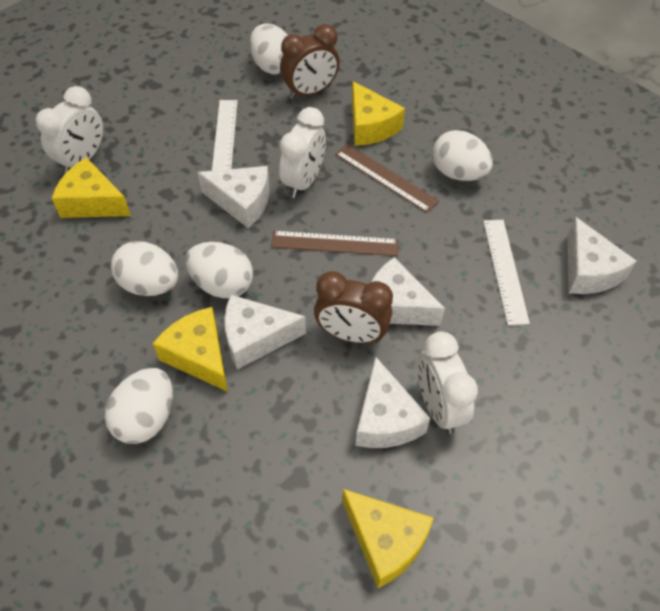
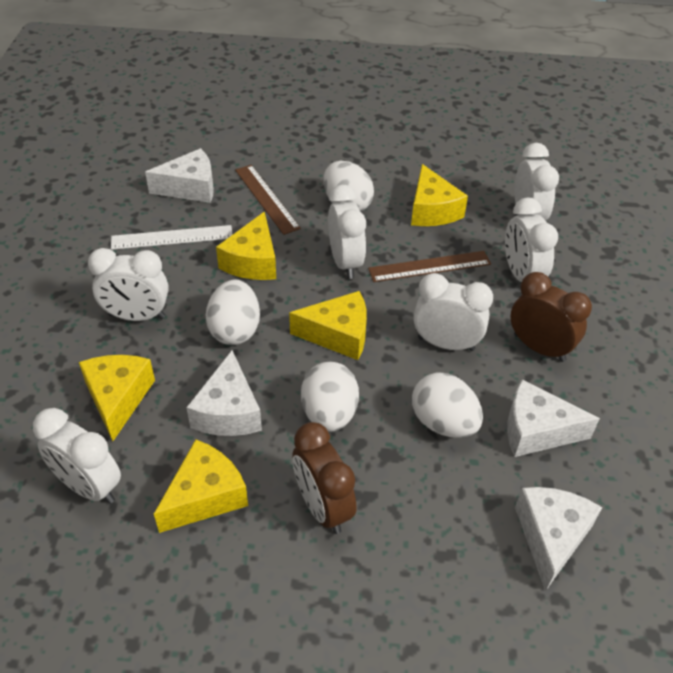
white cheese: 5 -> 4
white clock: 3 -> 6
white egg: 5 -> 4
white ruler: 2 -> 1
yellow cheese: 4 -> 5

